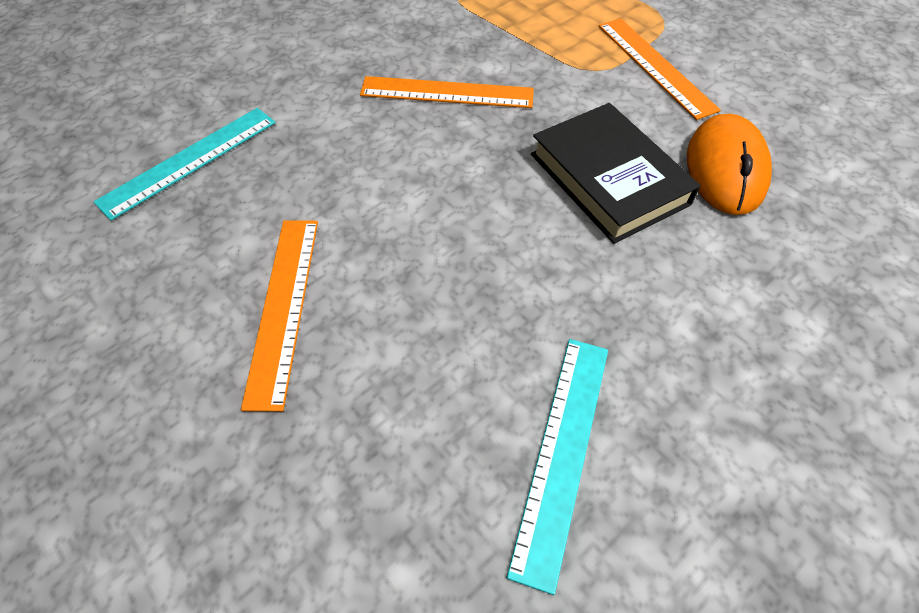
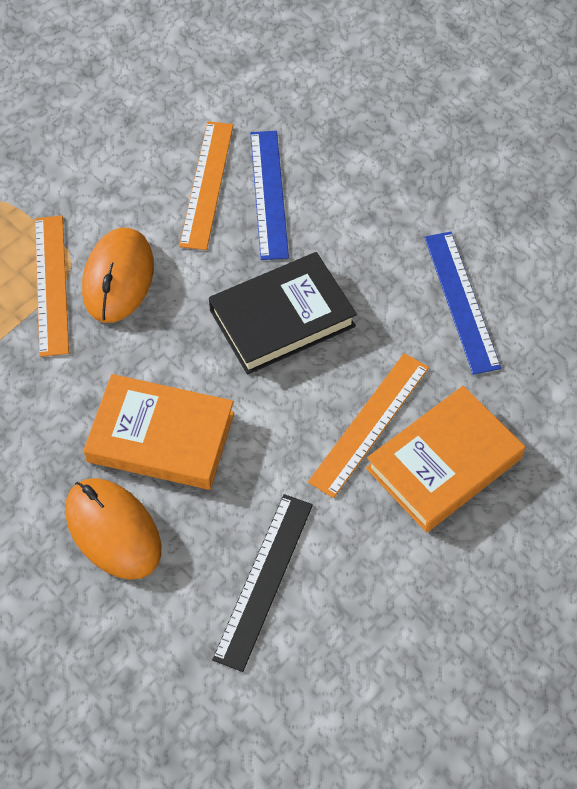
black ruler: 0 -> 1
blue ruler: 0 -> 2
orange book: 0 -> 2
orange mouse: 1 -> 2
turquoise ruler: 2 -> 0

